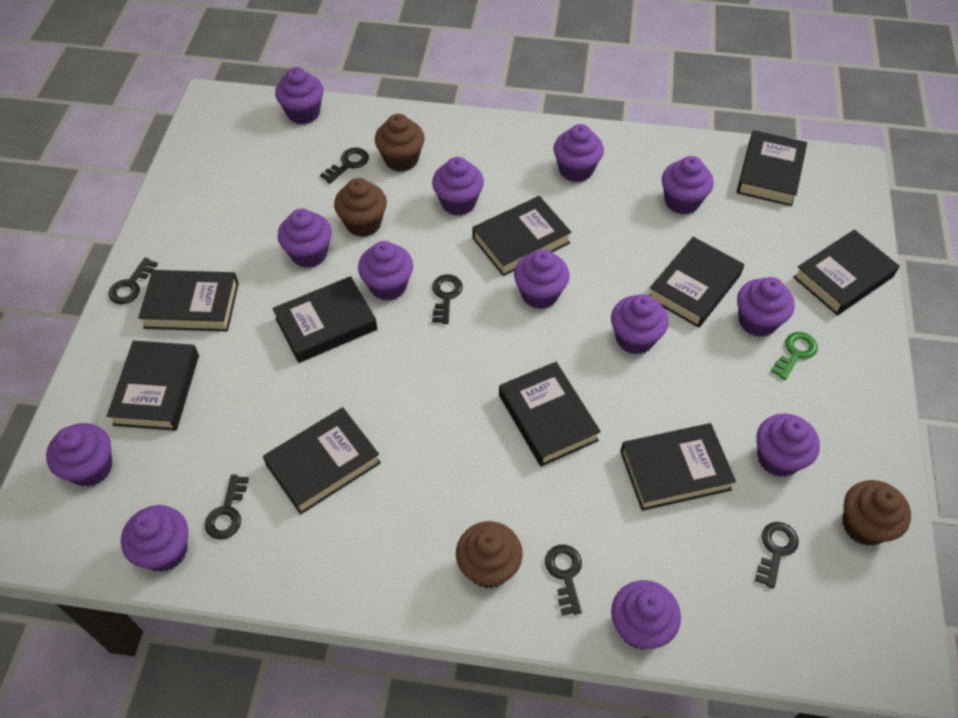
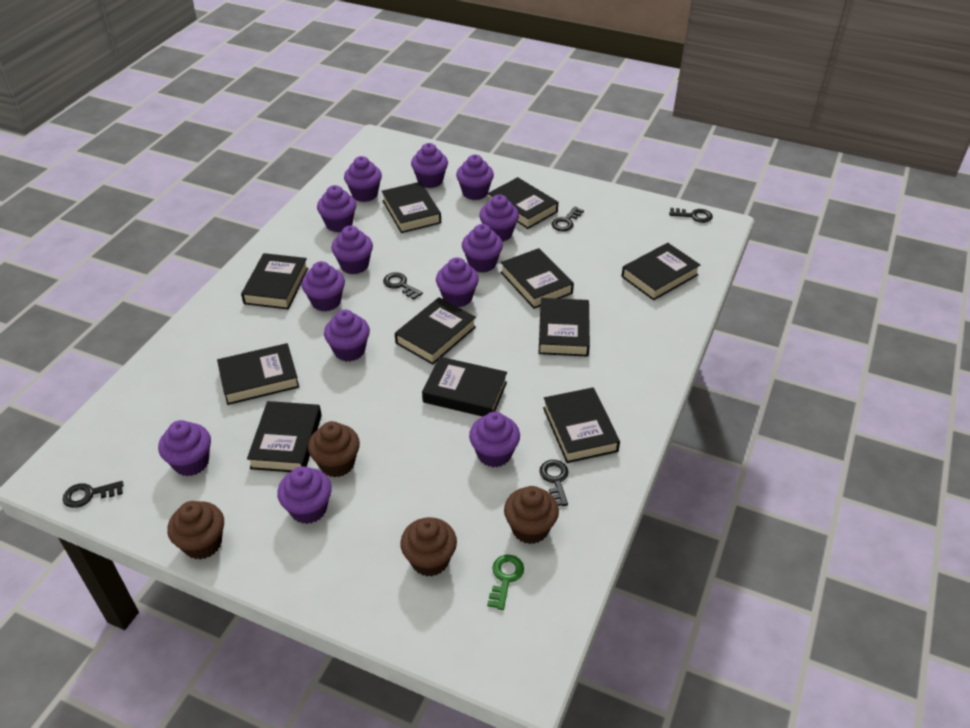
black book: 10 -> 11
black key: 6 -> 5

